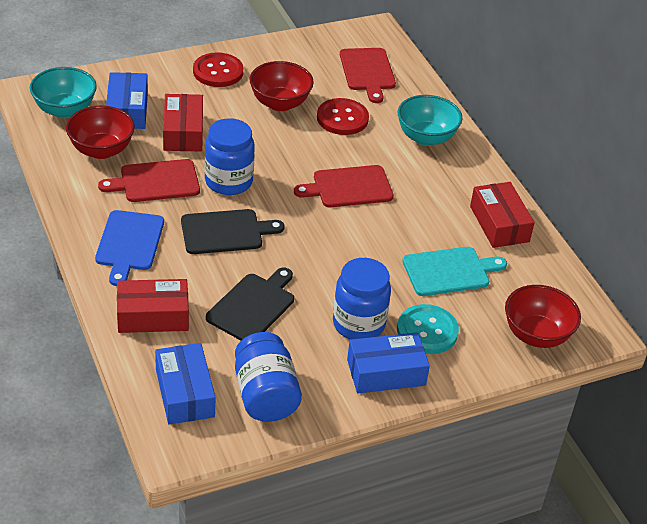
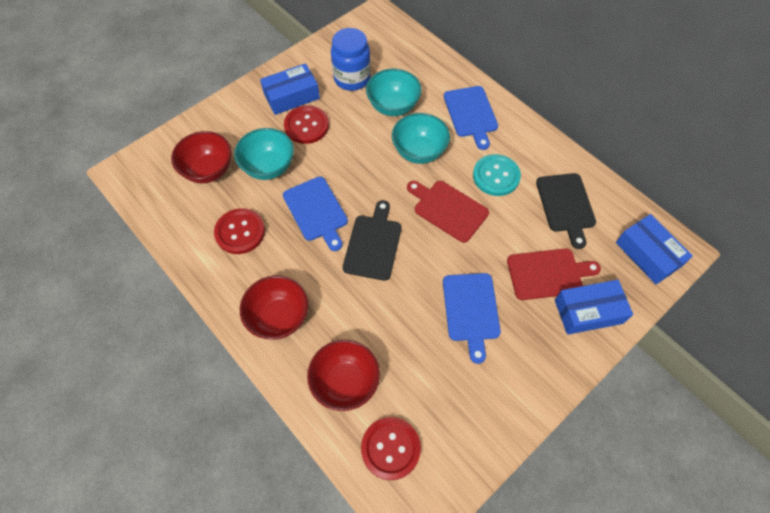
blue cutting board: 1 -> 3
blue jar: 3 -> 1
red box: 3 -> 0
red button: 2 -> 3
red cutting board: 3 -> 2
turquoise bowl: 2 -> 3
turquoise cutting board: 1 -> 0

